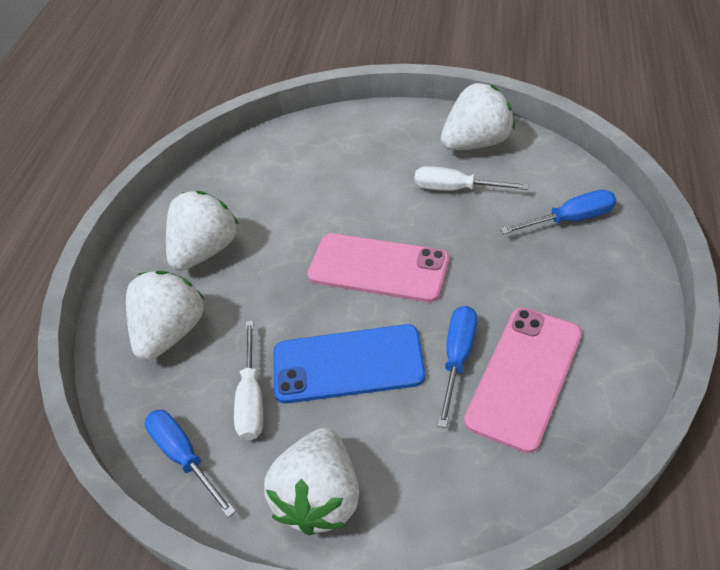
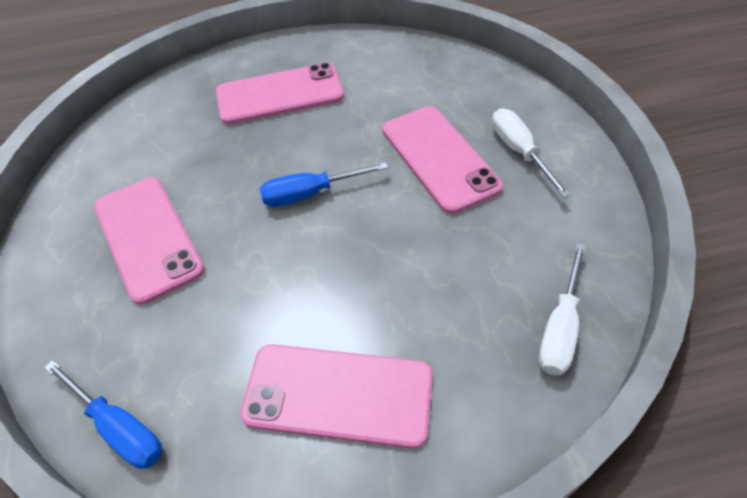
blue phone: 1 -> 0
blue screwdriver: 3 -> 2
pink phone: 2 -> 4
white strawberry: 4 -> 0

